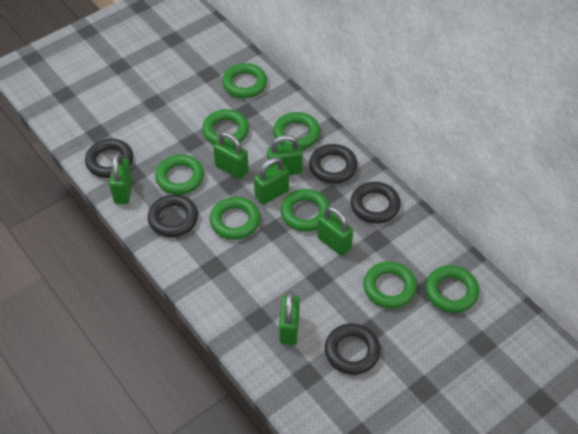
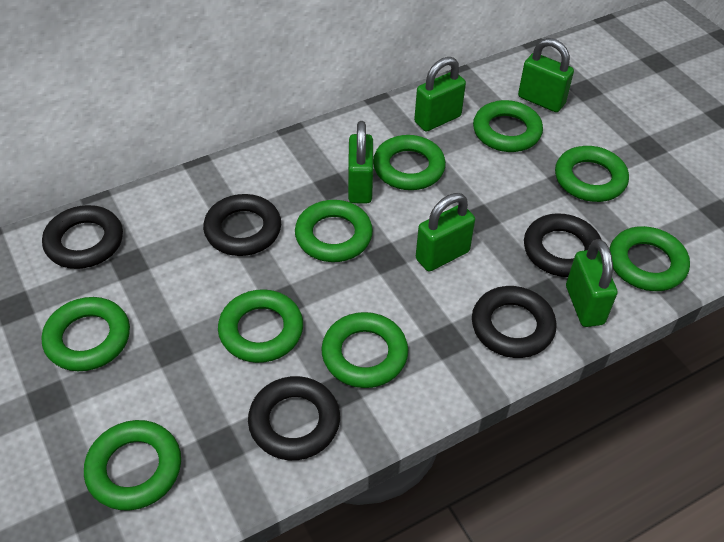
green padlock: 6 -> 5
green ring: 8 -> 9

